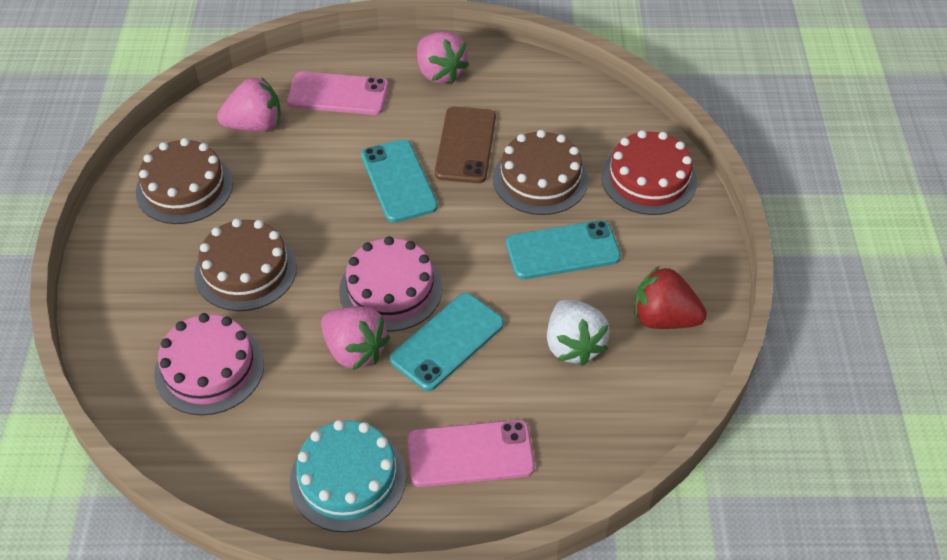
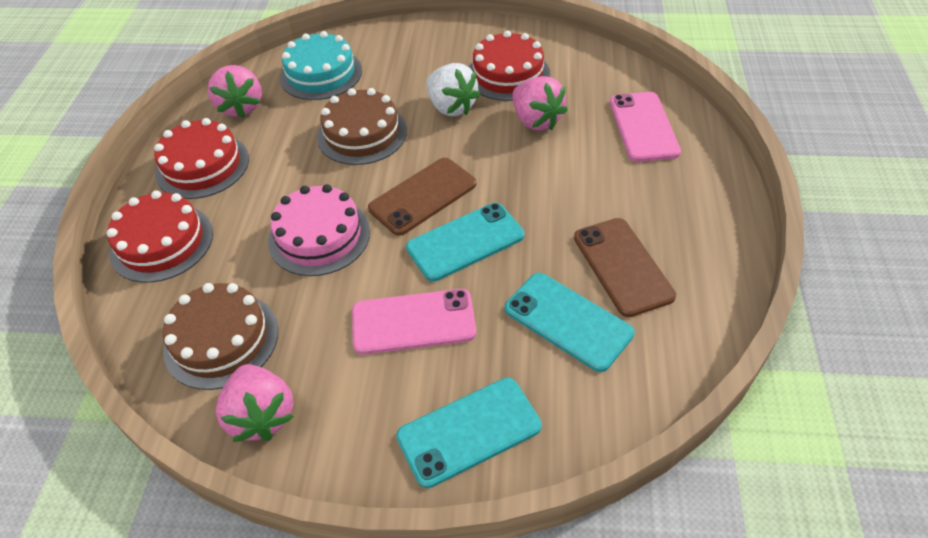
brown cake: 3 -> 2
brown phone: 1 -> 2
pink cake: 2 -> 1
red cake: 1 -> 3
red strawberry: 1 -> 0

